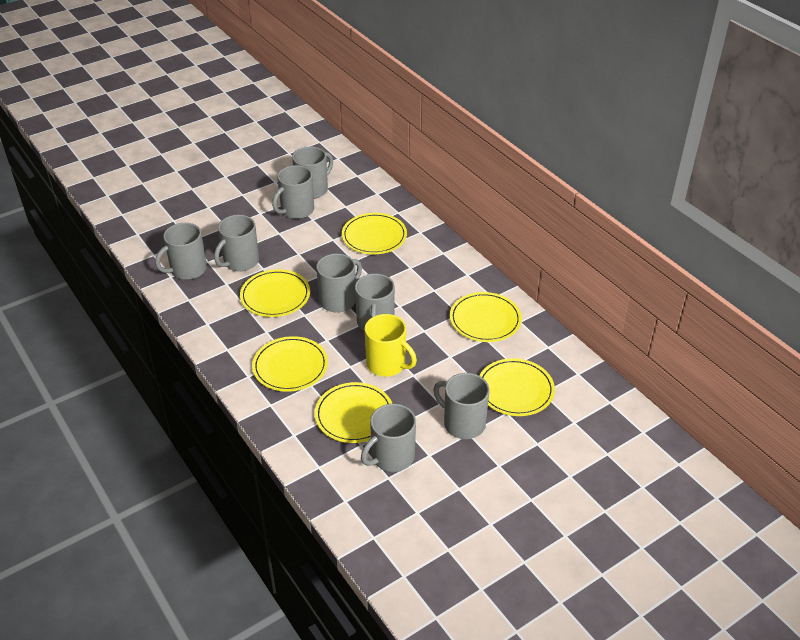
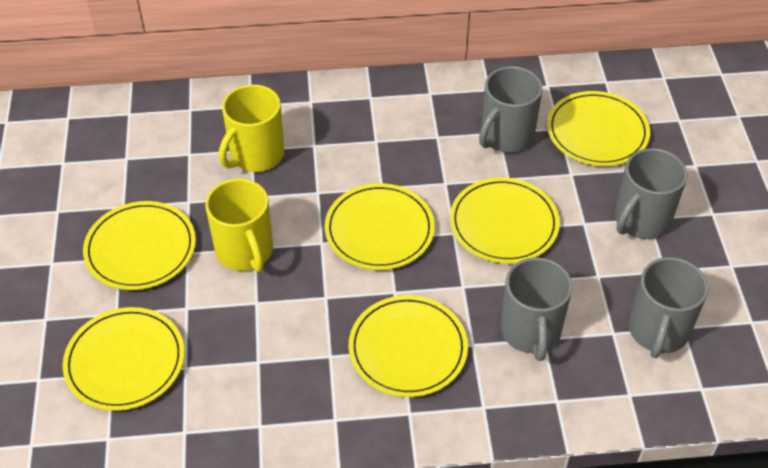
grey mug: 8 -> 4
yellow mug: 1 -> 2

